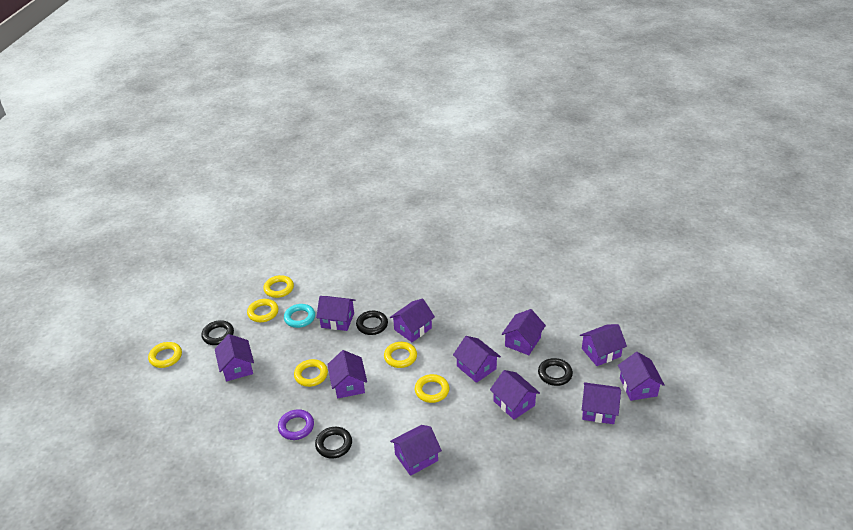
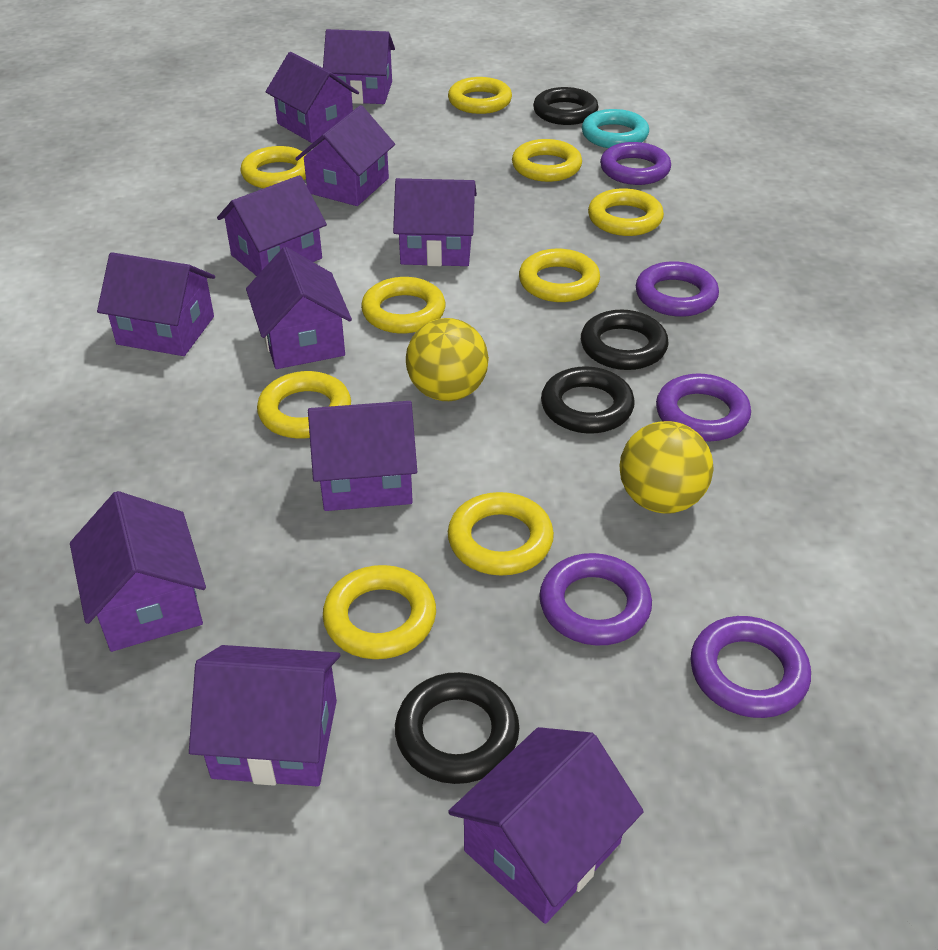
purple ring: 1 -> 5
yellow ball: 0 -> 2
yellow ring: 6 -> 9

